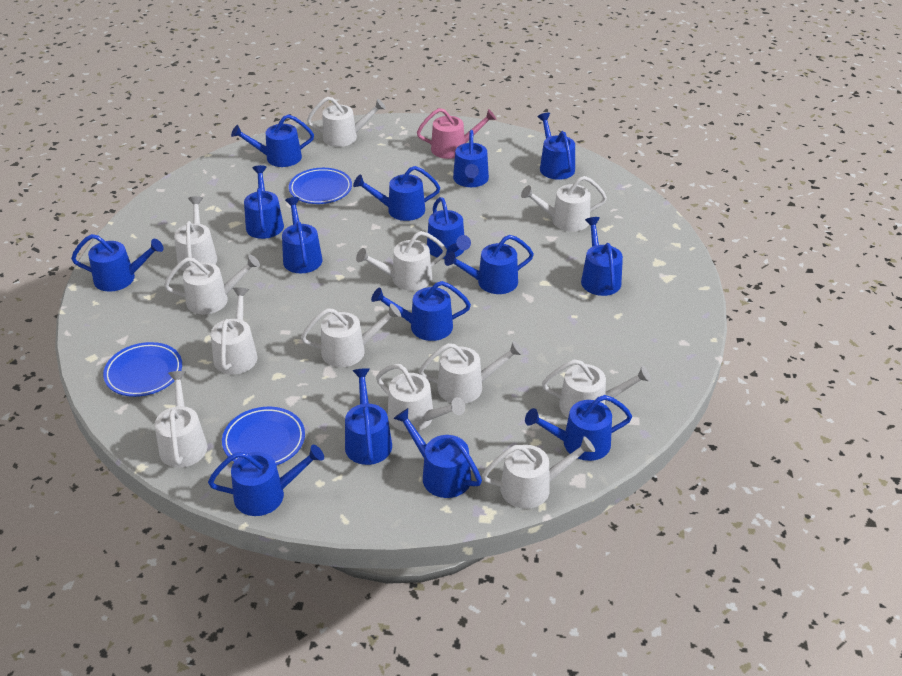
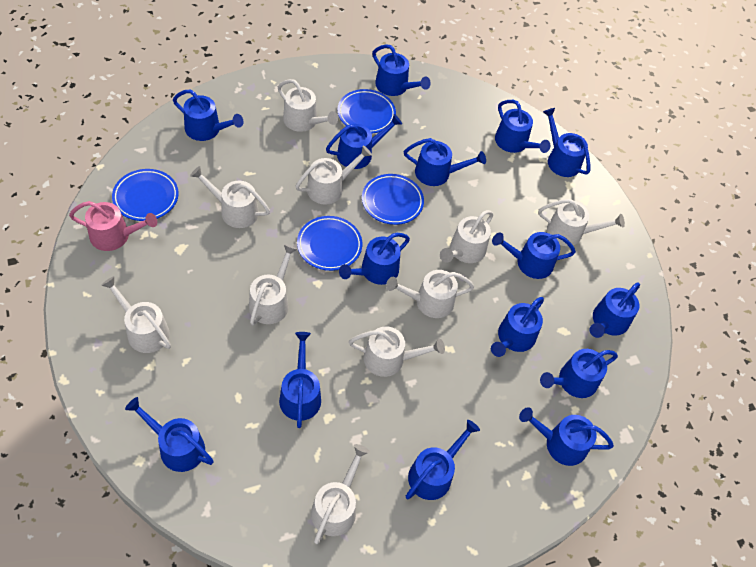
blue plate: 3 -> 4
white watering can: 12 -> 10

